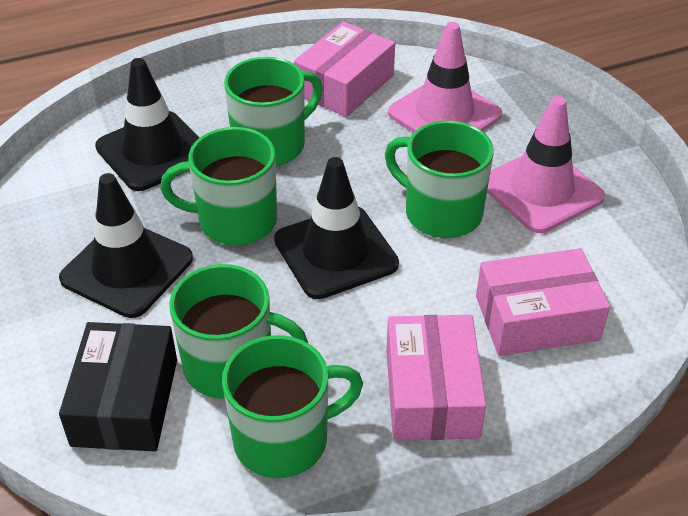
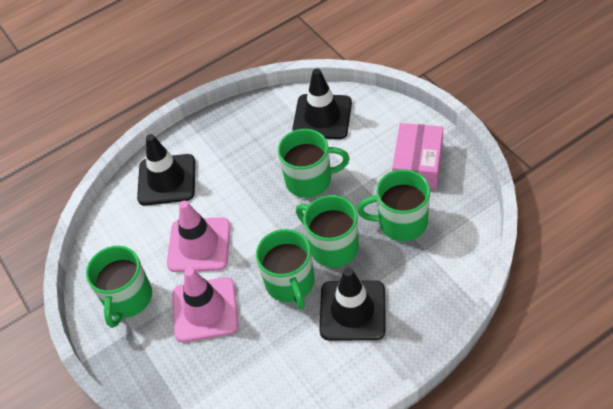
black box: 1 -> 0
pink box: 3 -> 1

